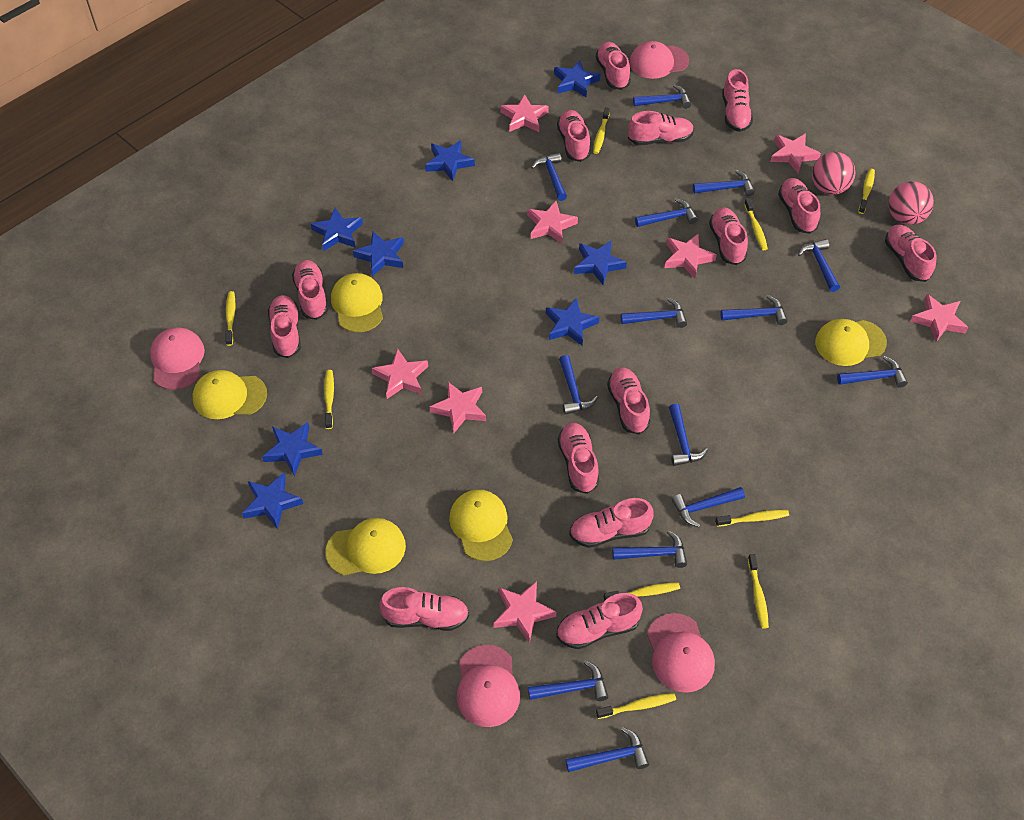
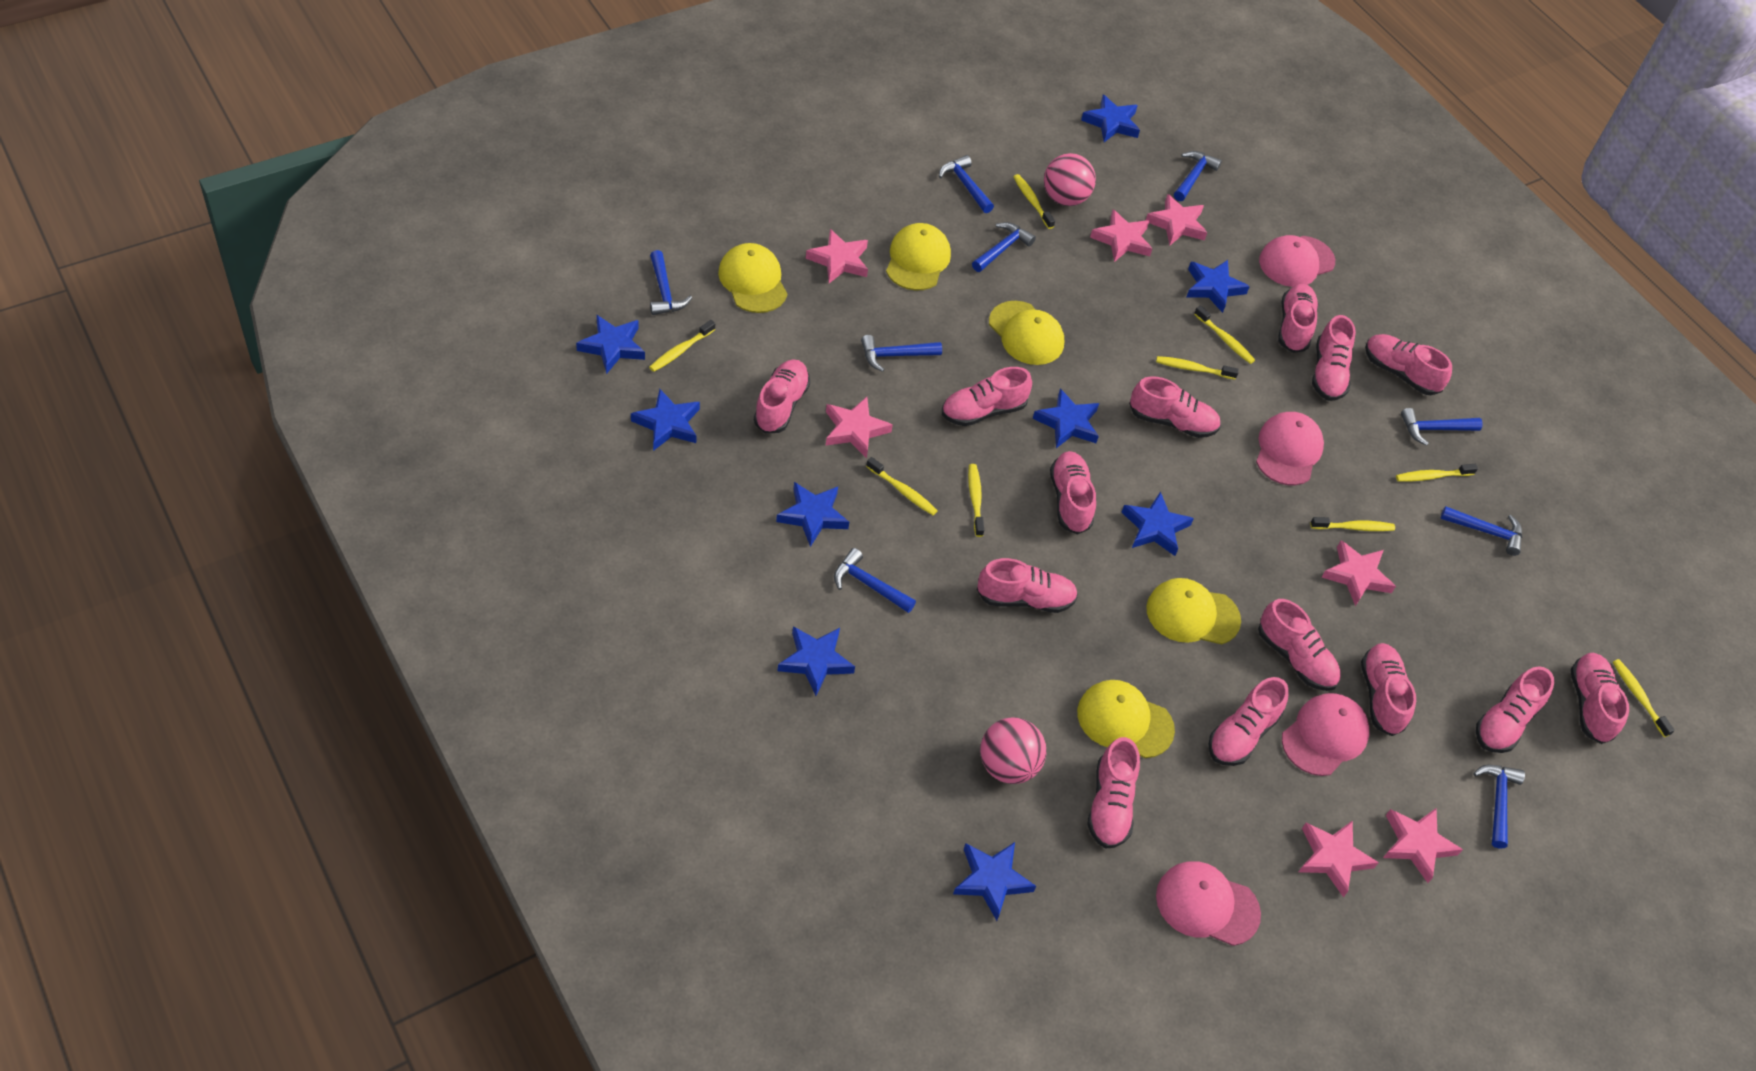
blue hammer: 14 -> 9
blue star: 8 -> 9
pink star: 8 -> 7

